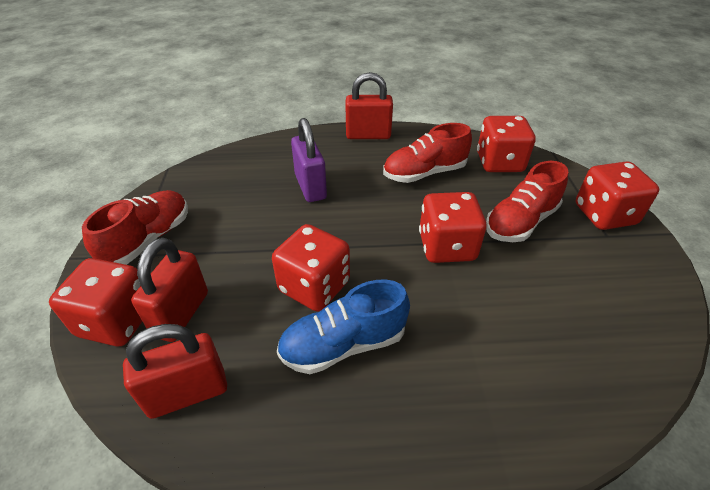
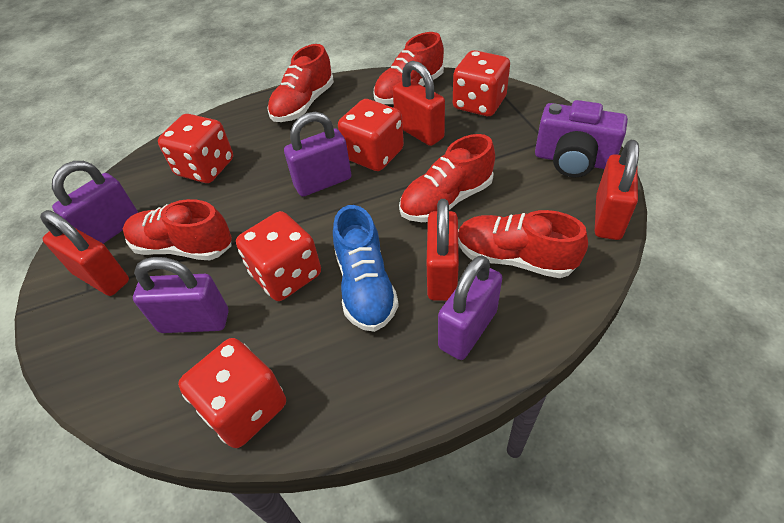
purple camera: 0 -> 1
purple padlock: 1 -> 4
red padlock: 3 -> 4
red shoe: 3 -> 5

